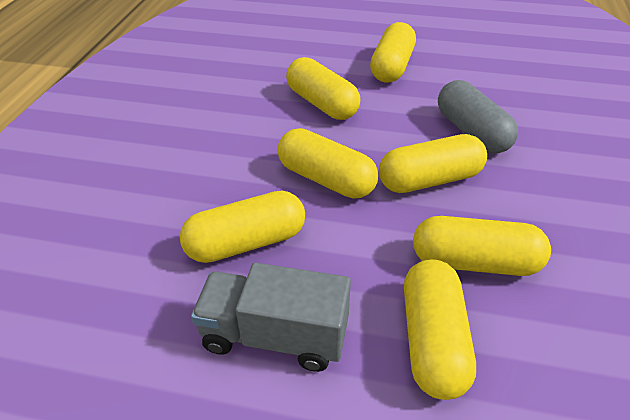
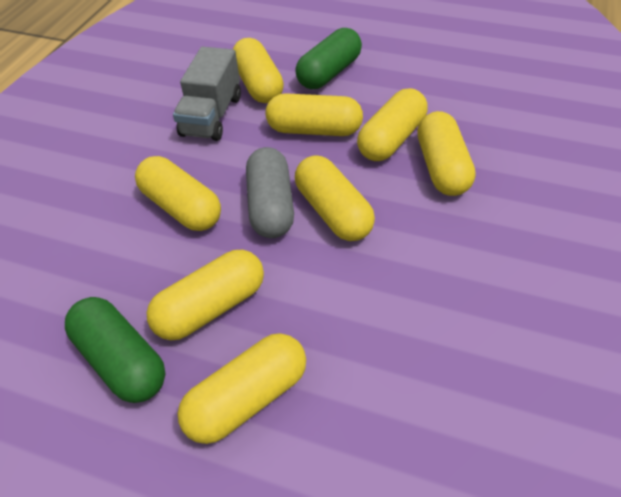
green capsule: 0 -> 2
yellow capsule: 7 -> 8

